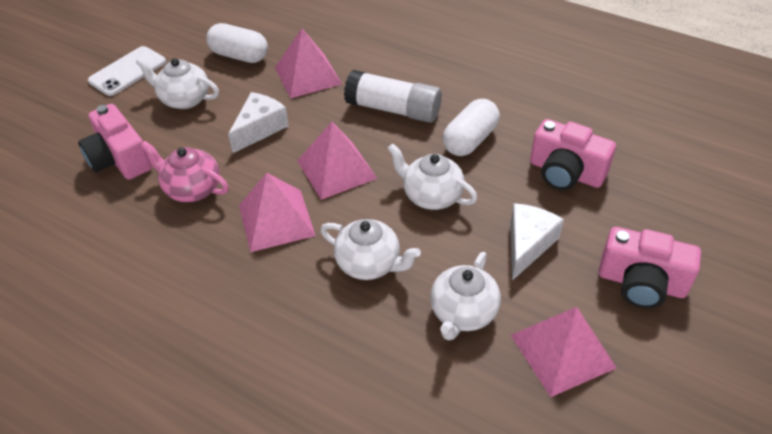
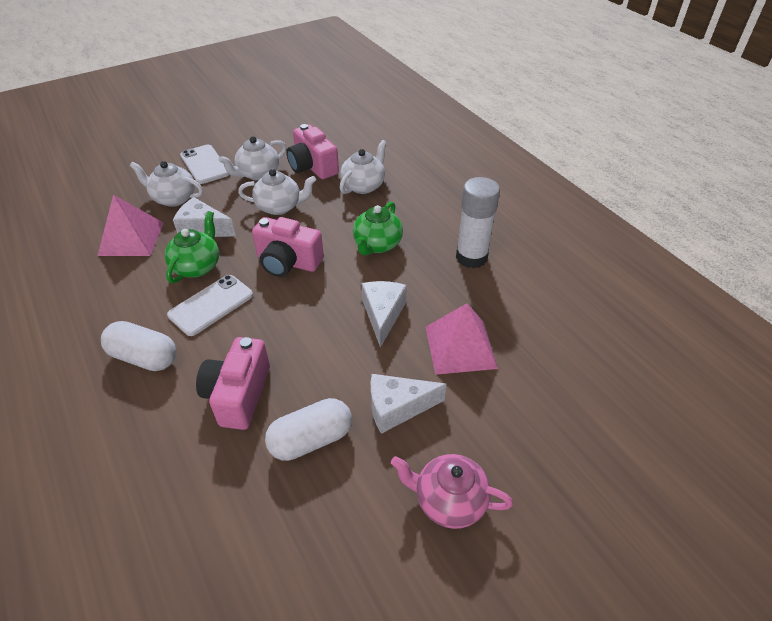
green teapot: 0 -> 2
pink pyramid: 4 -> 2
white cheese: 2 -> 3
white phone: 1 -> 2

